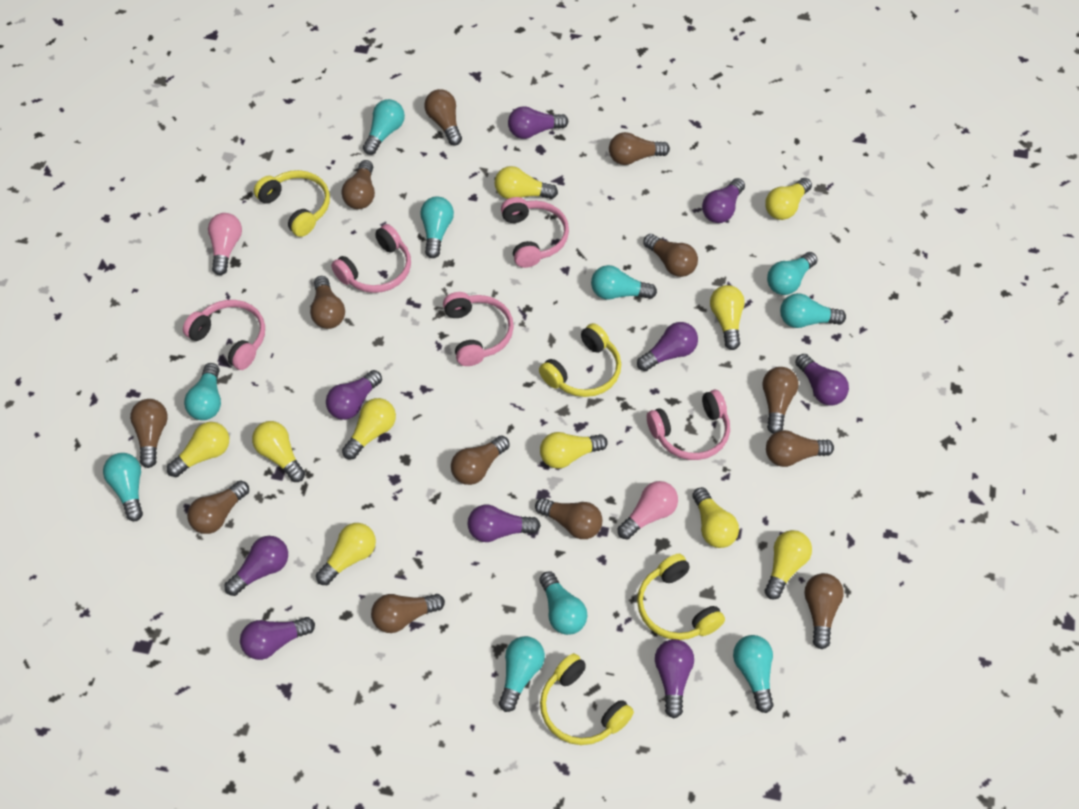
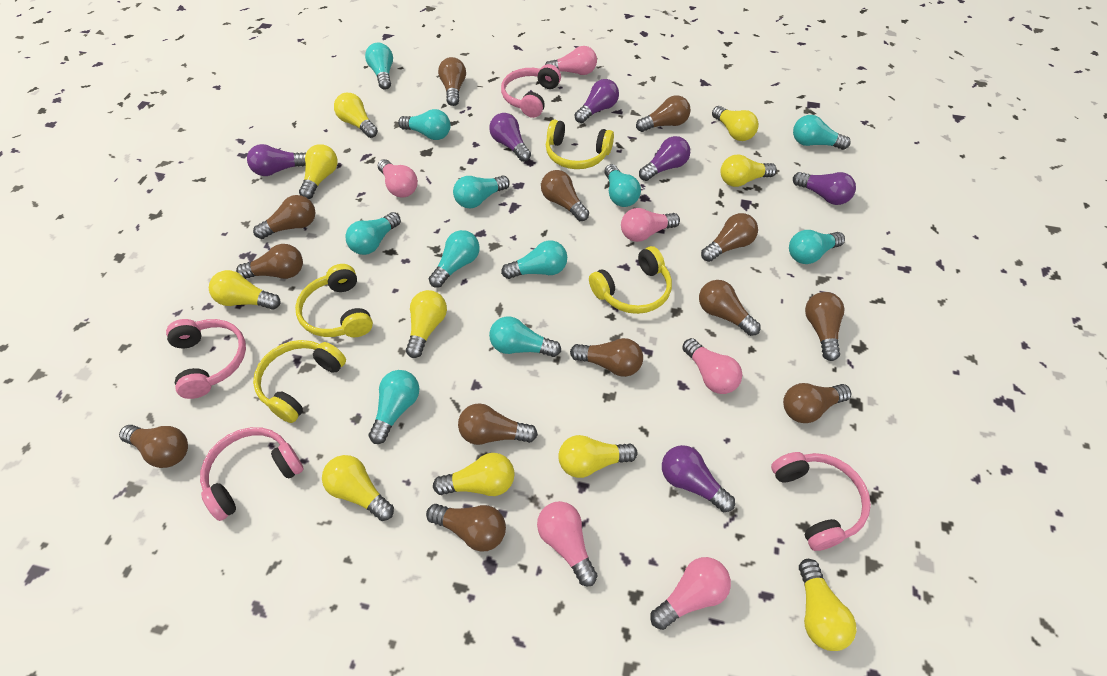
pink headphones: 5 -> 4
pink light bulb: 2 -> 6
purple light bulb: 9 -> 6
turquoise light bulb: 10 -> 11

